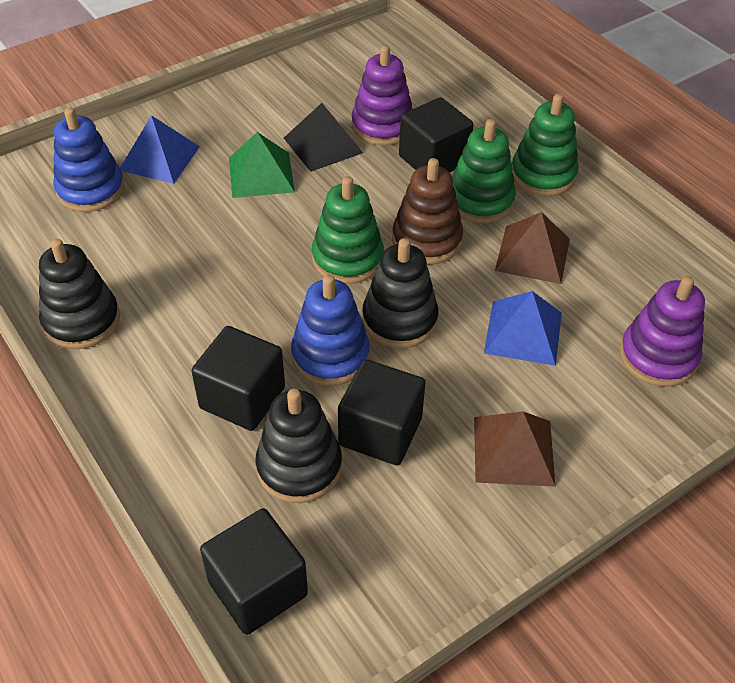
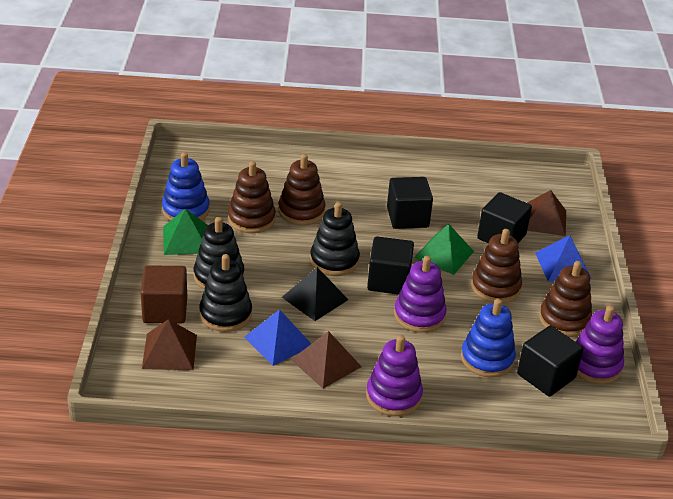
brown cube: 0 -> 1
brown pyramid: 2 -> 3
brown stacking toy: 1 -> 4
green pyramid: 1 -> 2
green stacking toy: 3 -> 0
purple stacking toy: 2 -> 3

